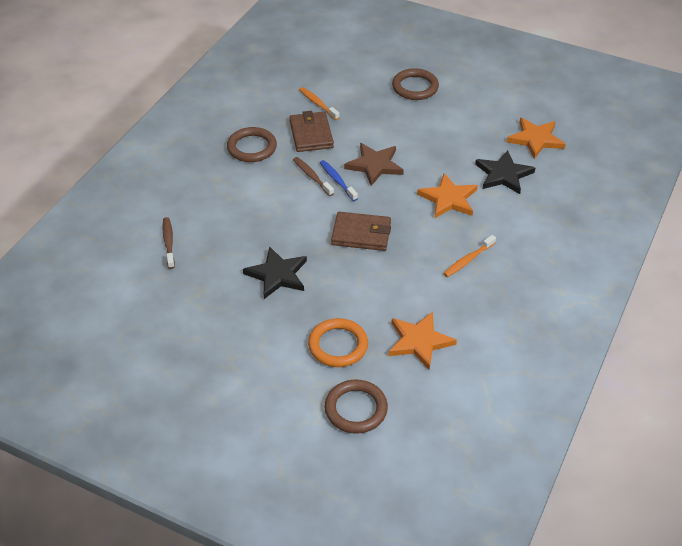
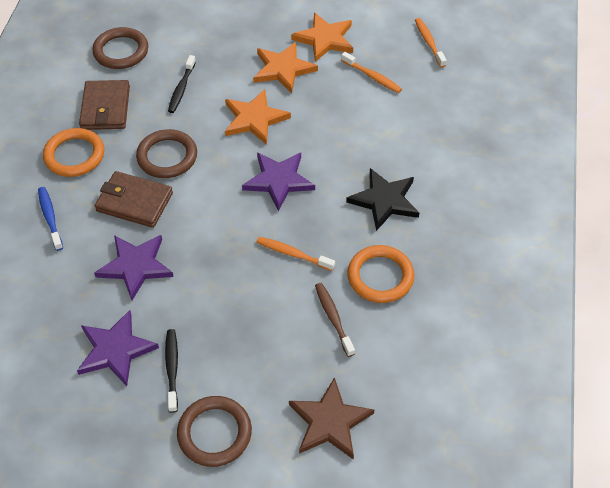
black star: 2 -> 1
black toothbrush: 0 -> 2
brown toothbrush: 2 -> 1
orange ring: 1 -> 2
orange toothbrush: 2 -> 3
purple star: 0 -> 3

